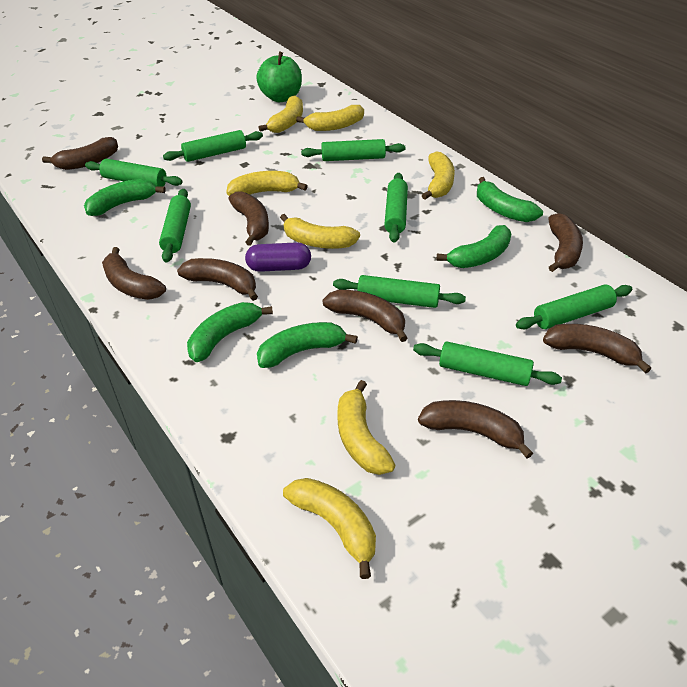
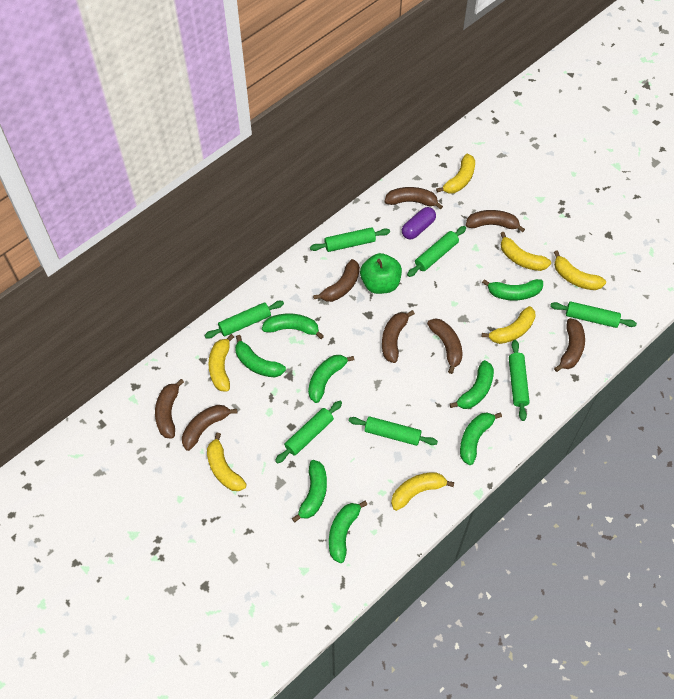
green banana: 5 -> 8
green rolling pin: 8 -> 7

